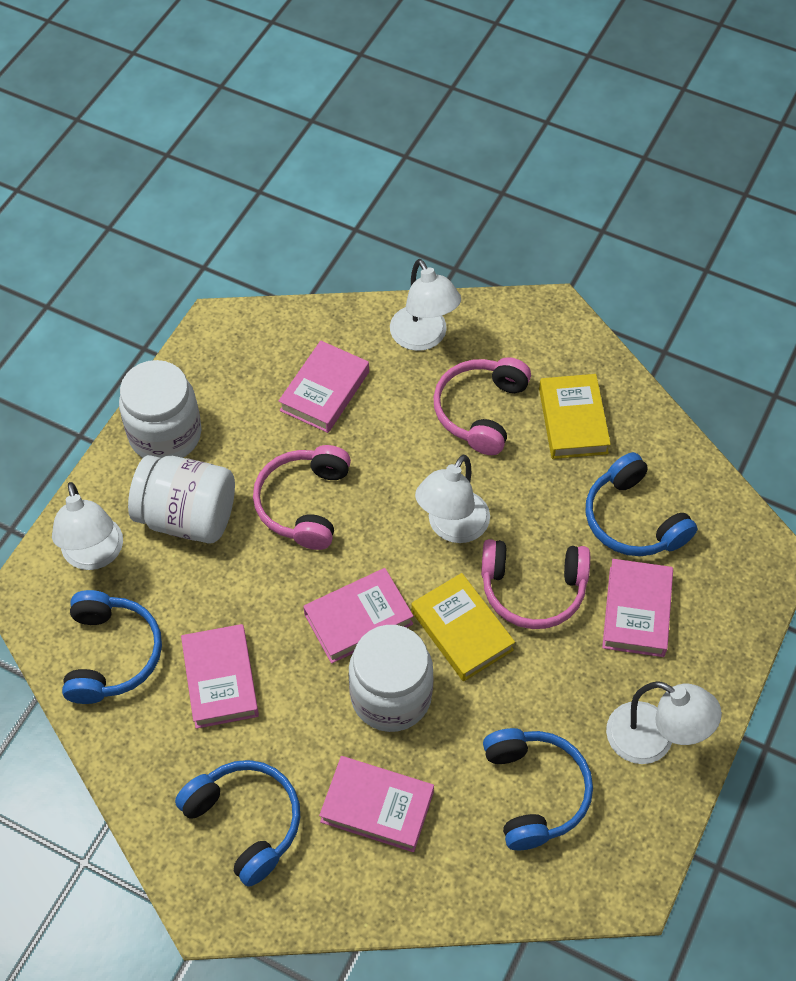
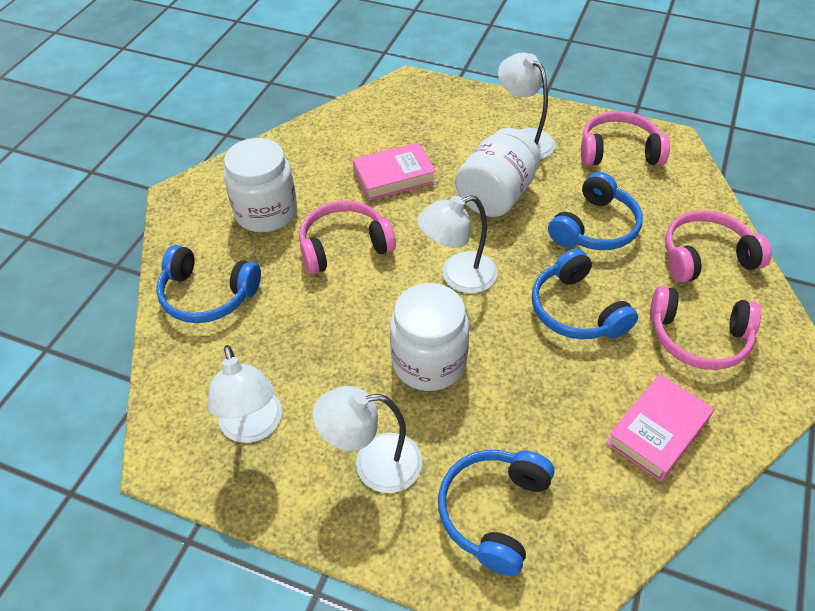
pink book: 5 -> 2
pink headphones: 3 -> 4
yellow book: 2 -> 0

